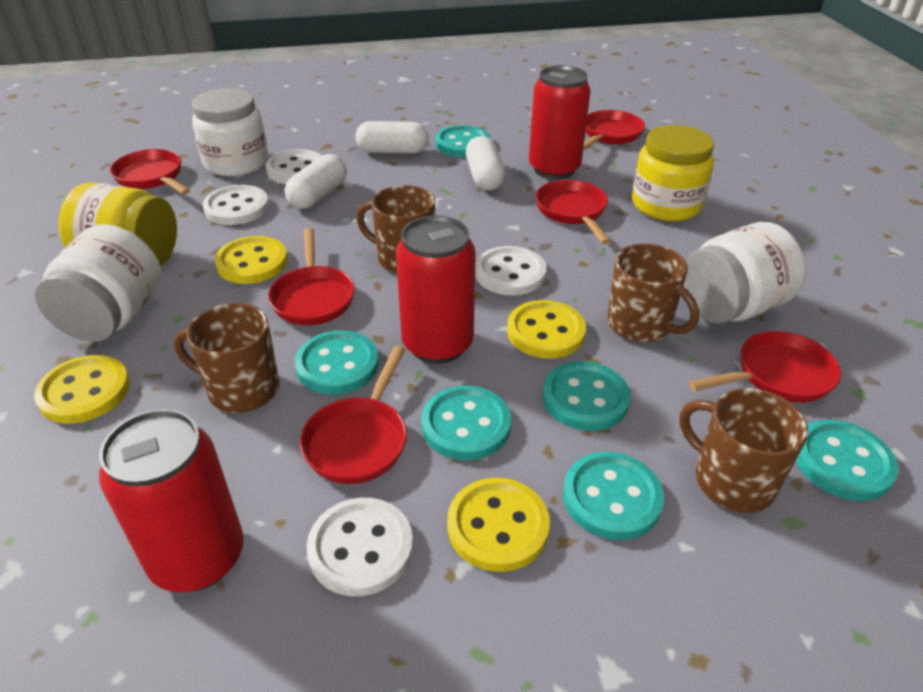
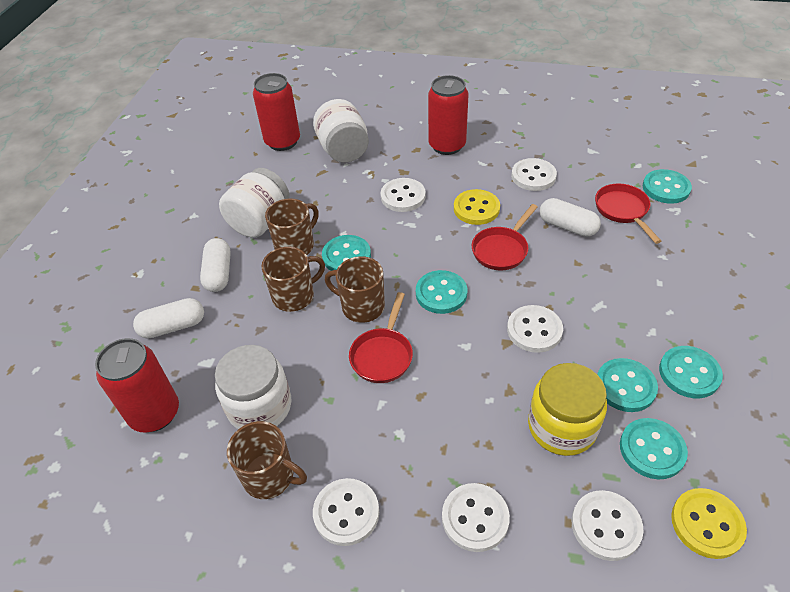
red pan: 6 -> 3
white button: 4 -> 6
yellow button: 4 -> 2
yellow jar: 2 -> 1

